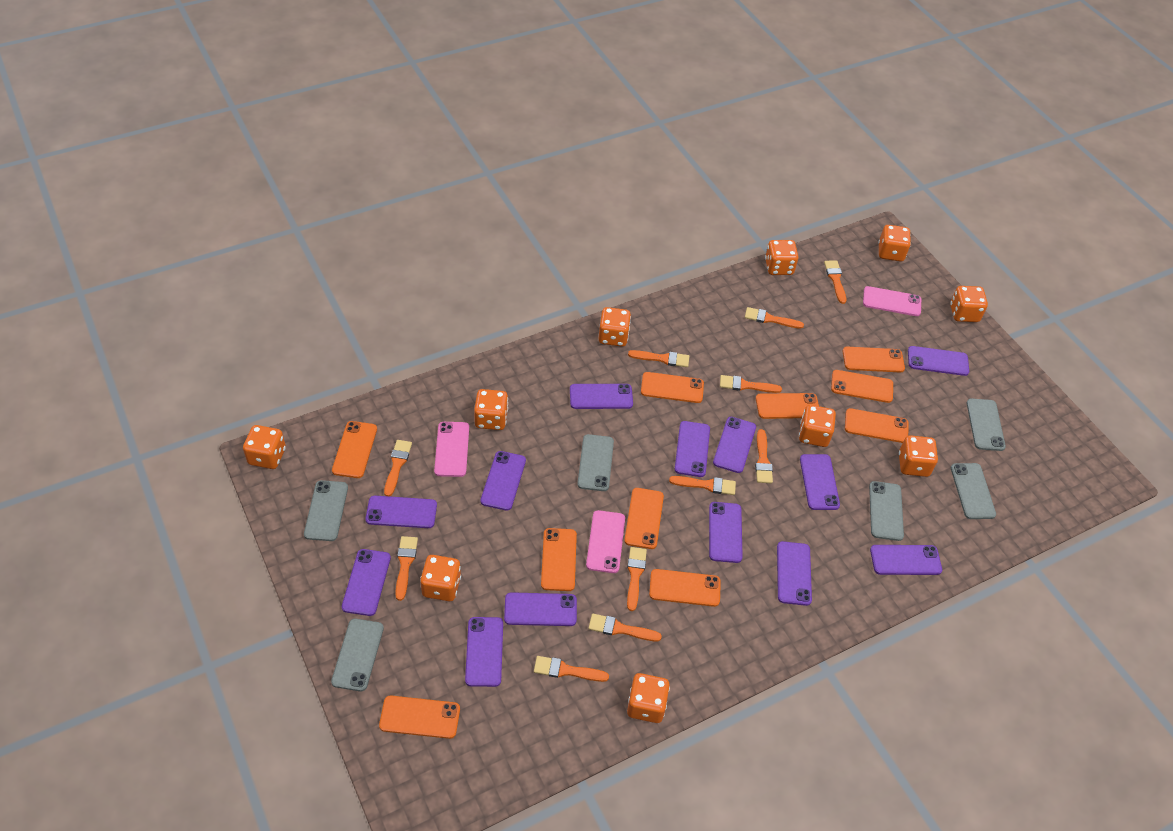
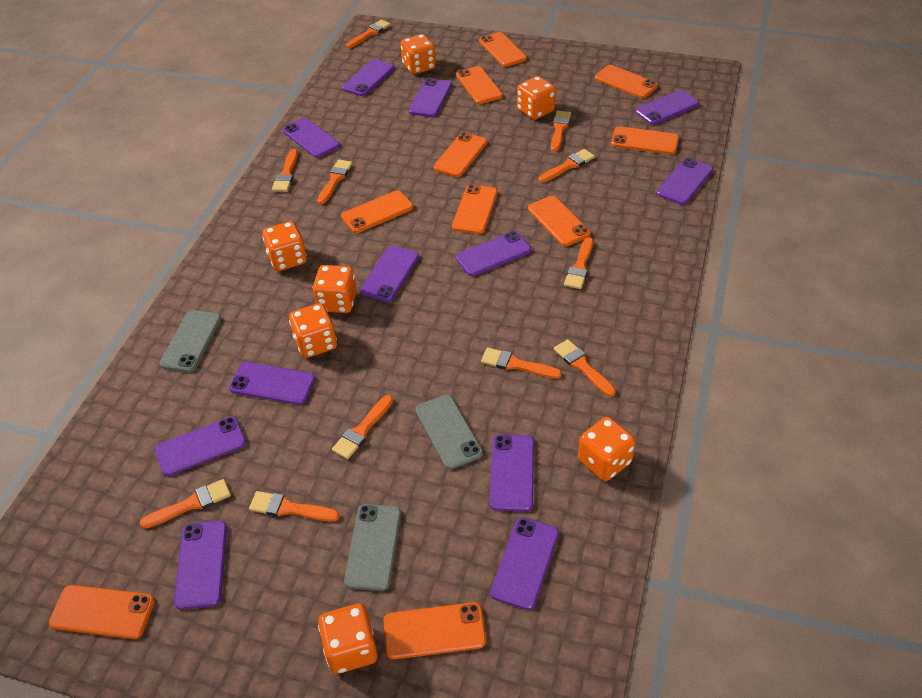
grey phone: 6 -> 3
orange dice: 10 -> 7
pink phone: 3 -> 0
purple phone: 13 -> 12

